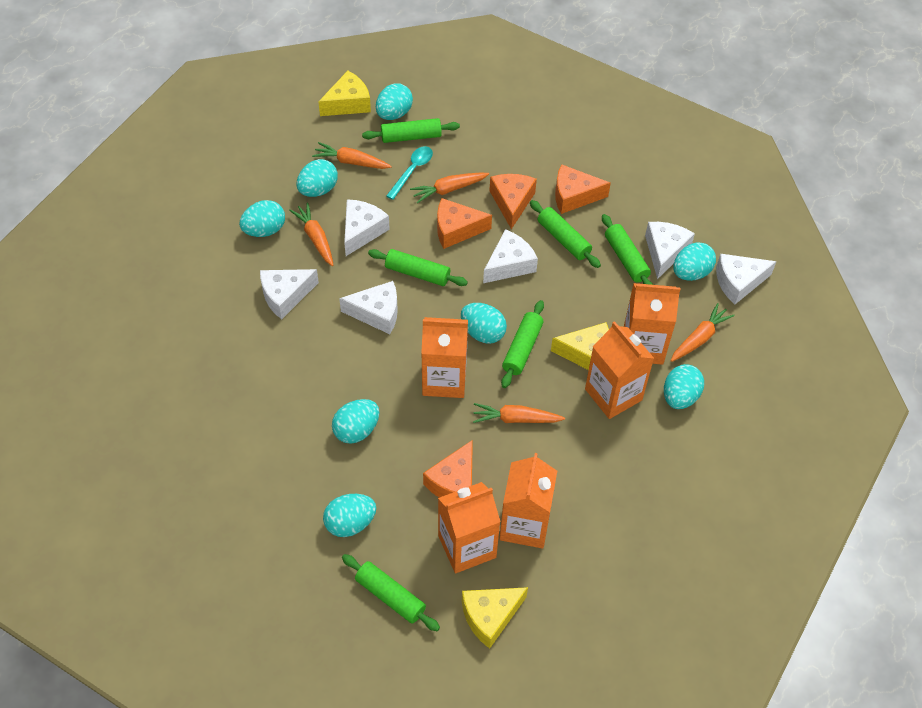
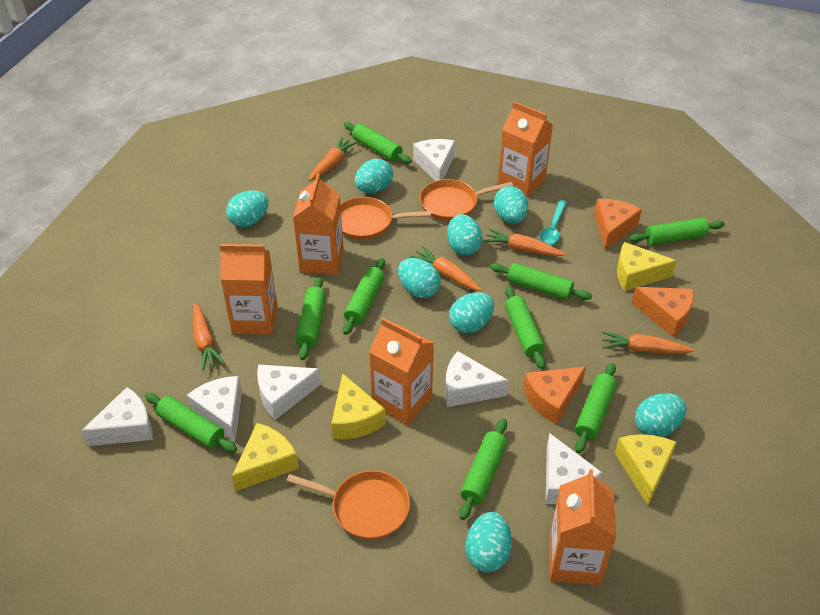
green rolling pin: 6 -> 9
orange cheese: 4 -> 3
orange pan: 0 -> 3
yellow cheese: 3 -> 4

